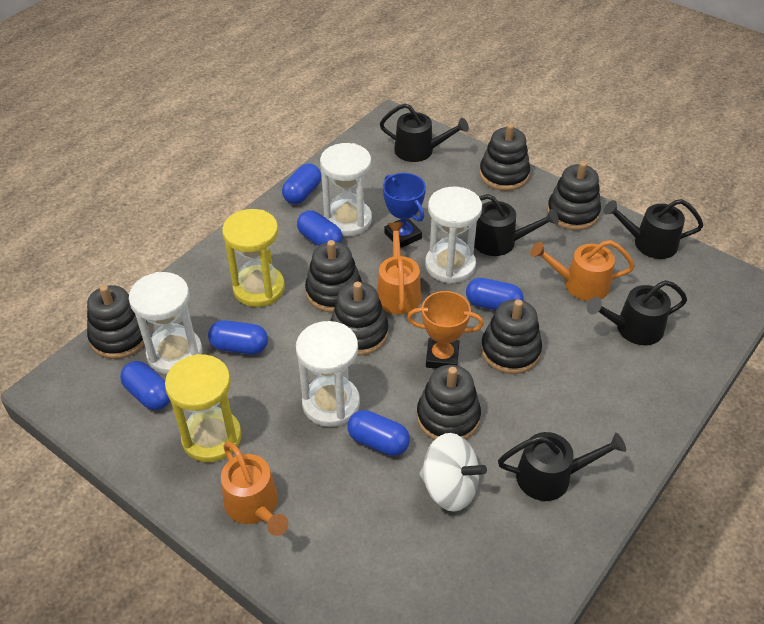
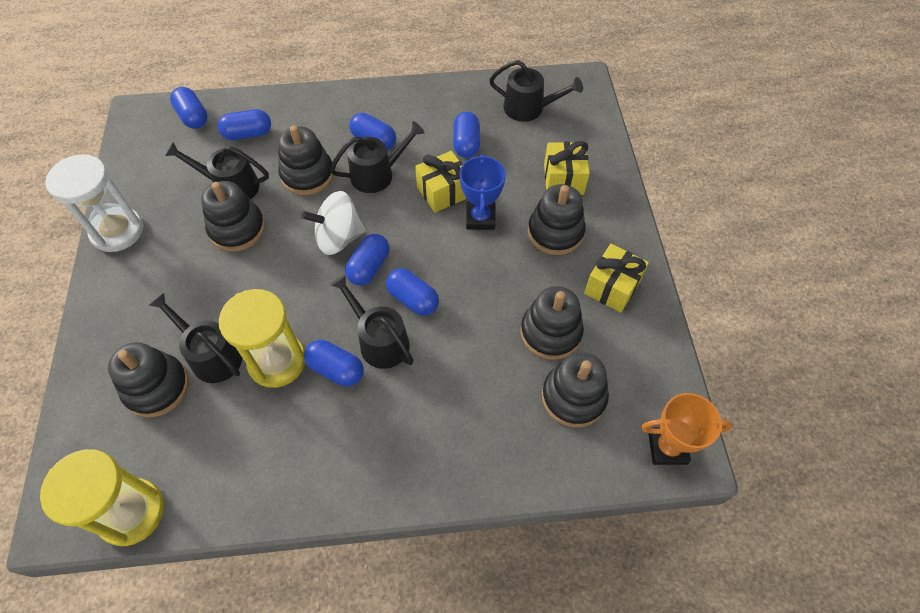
black stacking toy: 7 -> 6
blue capsule: 6 -> 7
orange watering can: 3 -> 0
white hourglass: 4 -> 1
yellow gift: 0 -> 3

